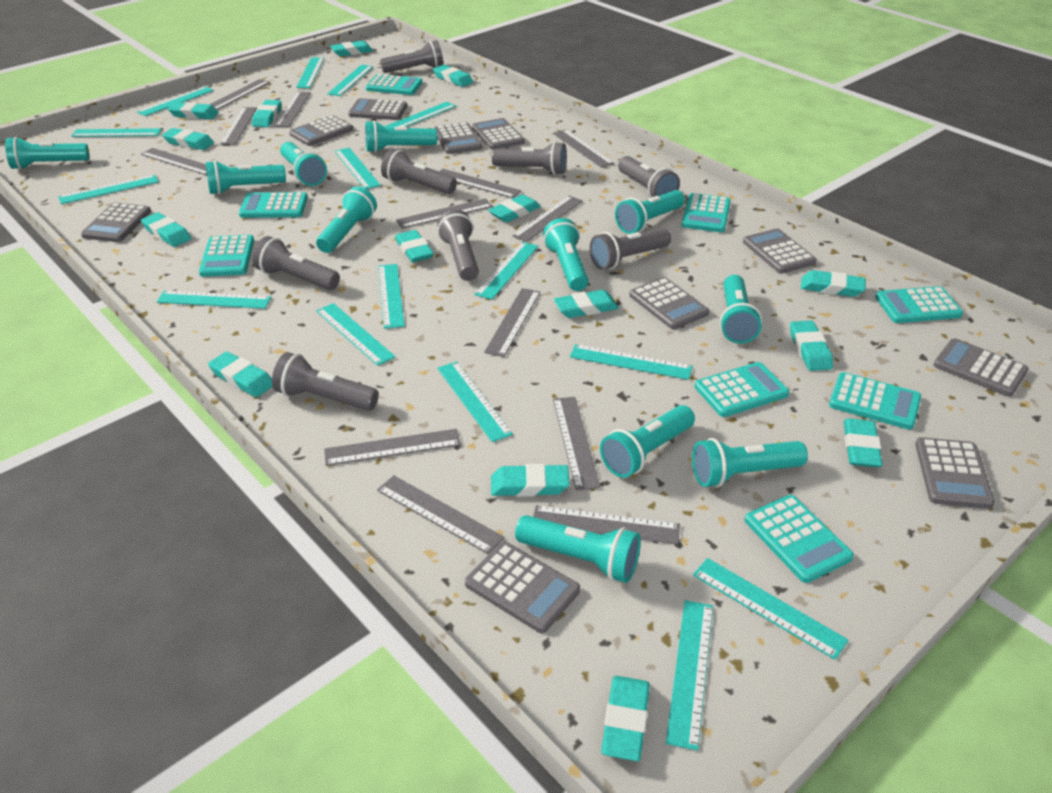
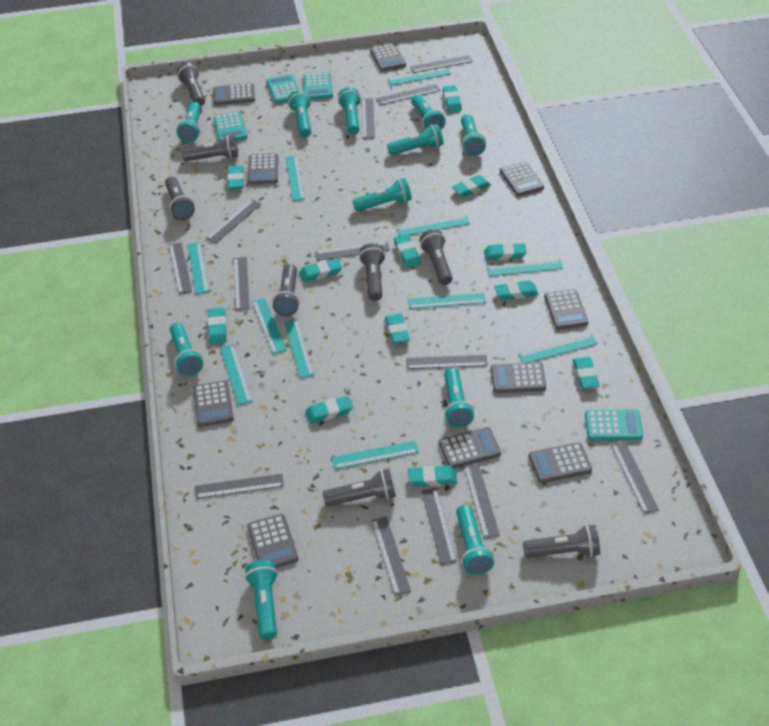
turquoise calculator: 8 -> 4
turquoise eraser: 15 -> 12
turquoise ruler: 15 -> 11

